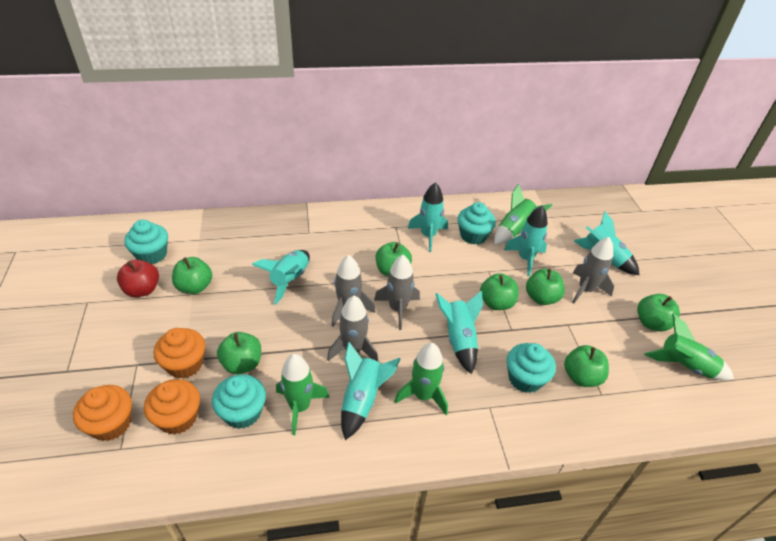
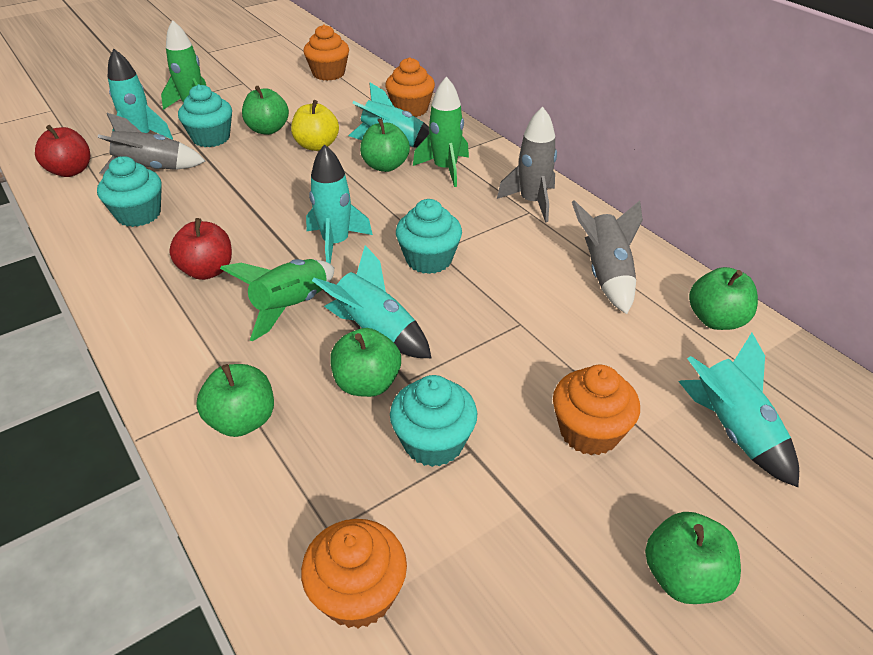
green apple: 7 -> 6
green rocket: 4 -> 3
grey rocket: 4 -> 3
orange cupcake: 3 -> 4
red apple: 1 -> 2
turquoise rocket: 6 -> 5
yellow apple: 0 -> 1

